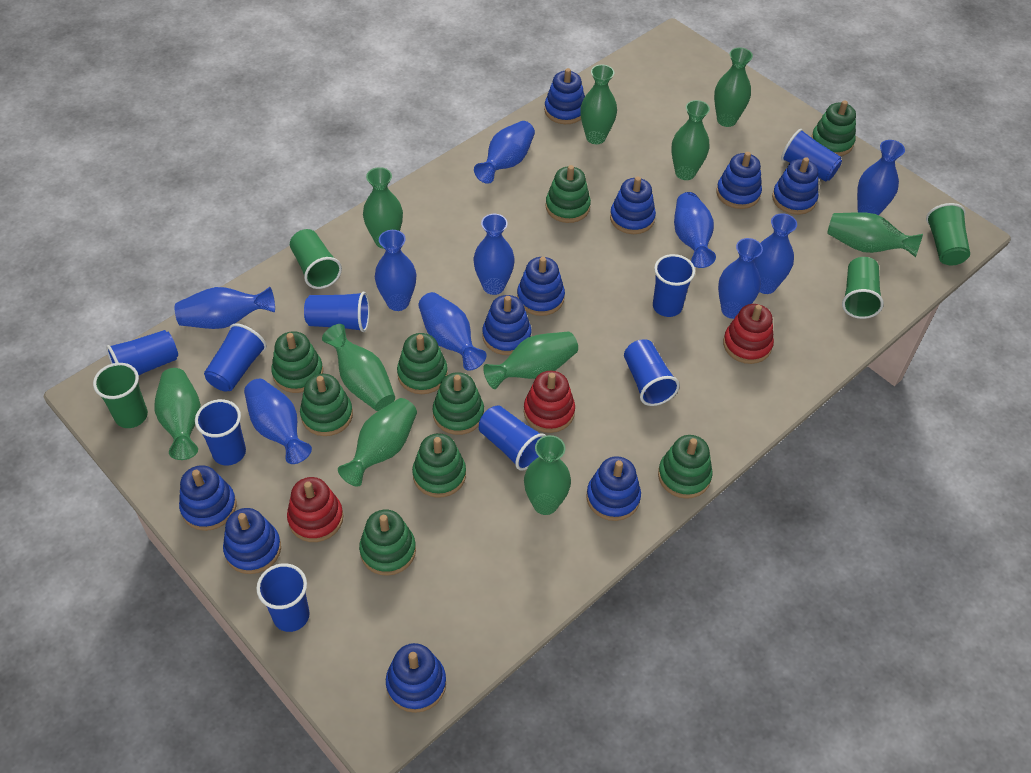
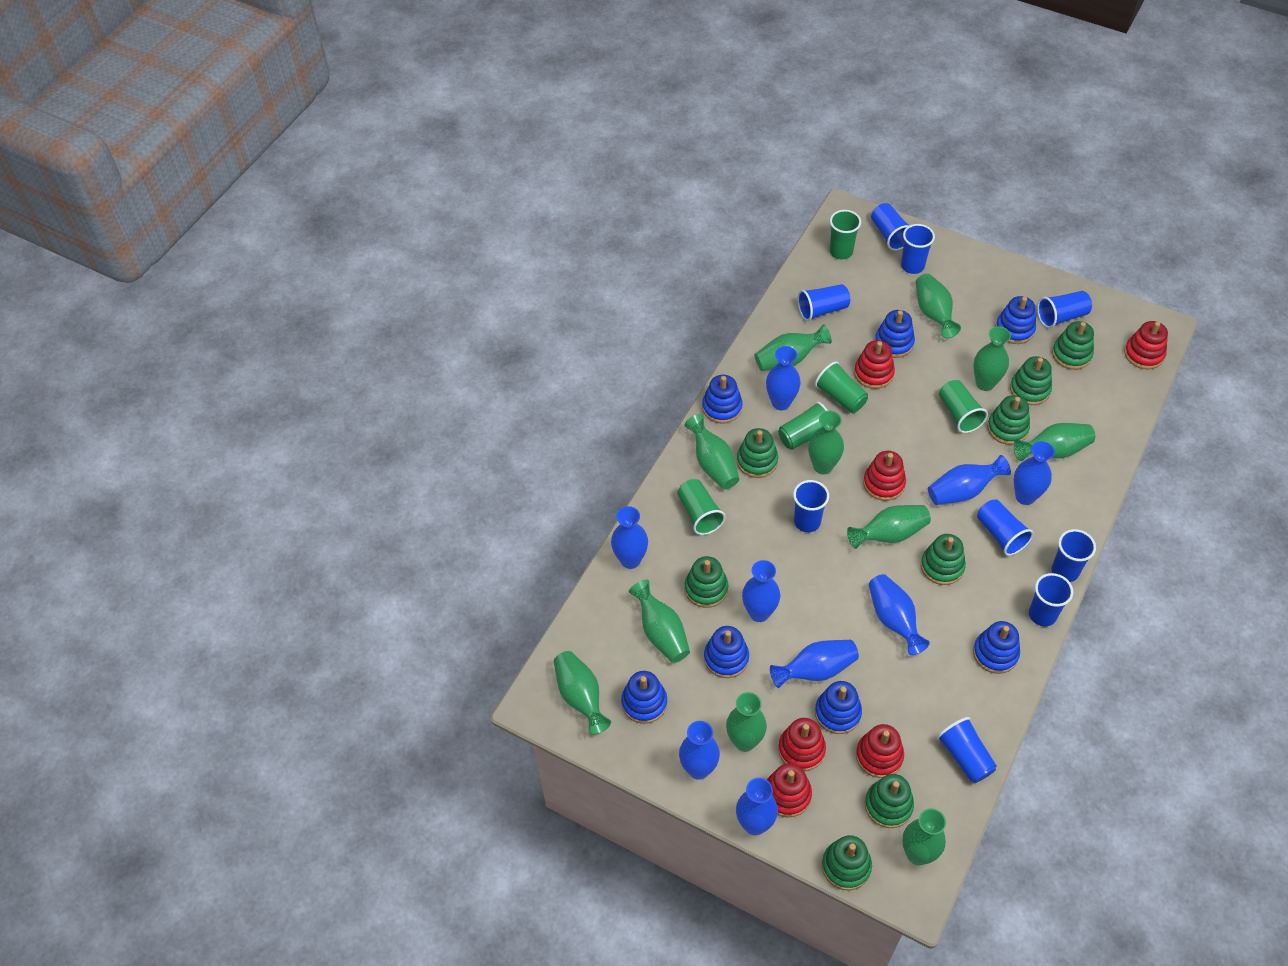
blue stacking toy: 10 -> 7
blue vase: 10 -> 9
green cup: 4 -> 5
green stacking toy: 9 -> 8
green vase: 10 -> 11
red stacking toy: 3 -> 6

